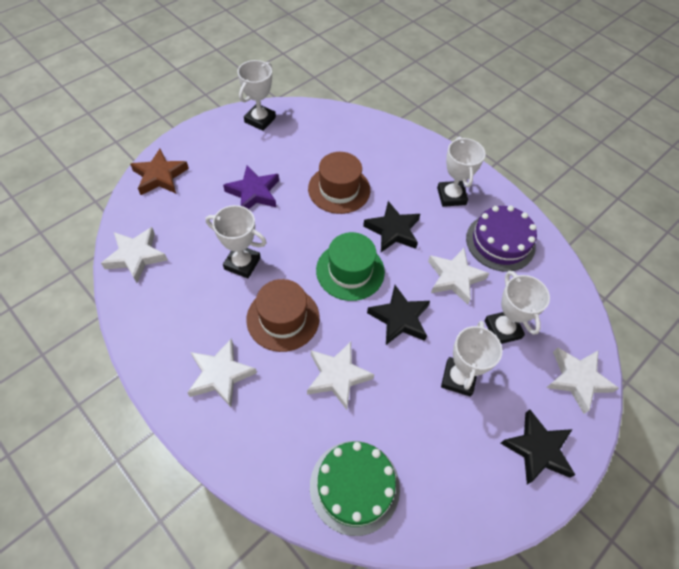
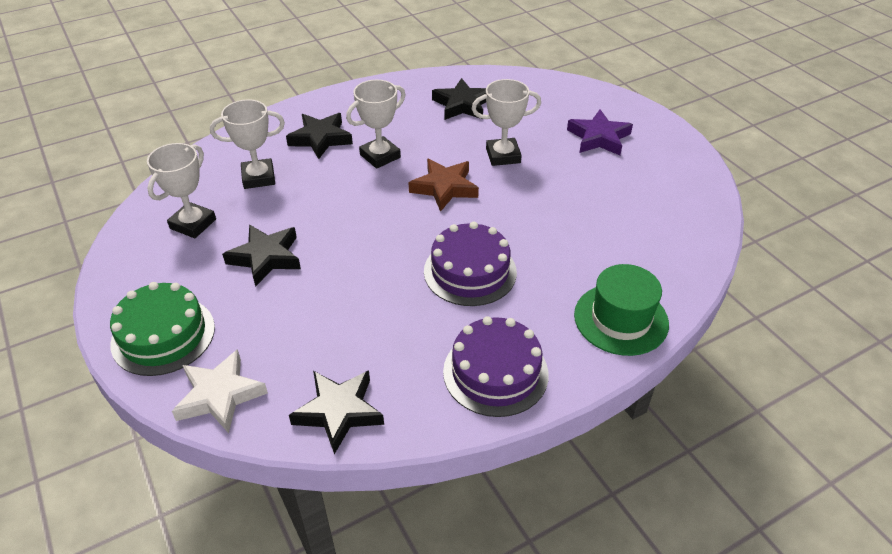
black star: 3 -> 4
brown hat: 2 -> 0
purple cake: 1 -> 2
white star: 5 -> 1
white trophy: 5 -> 4

